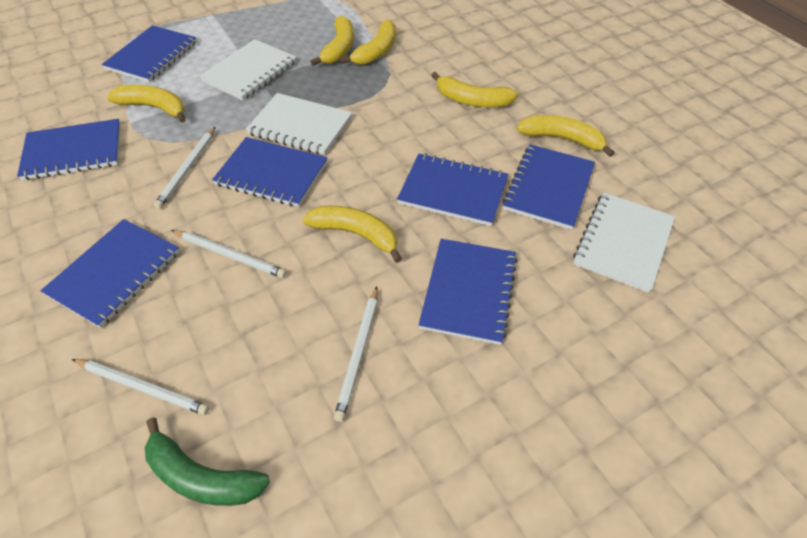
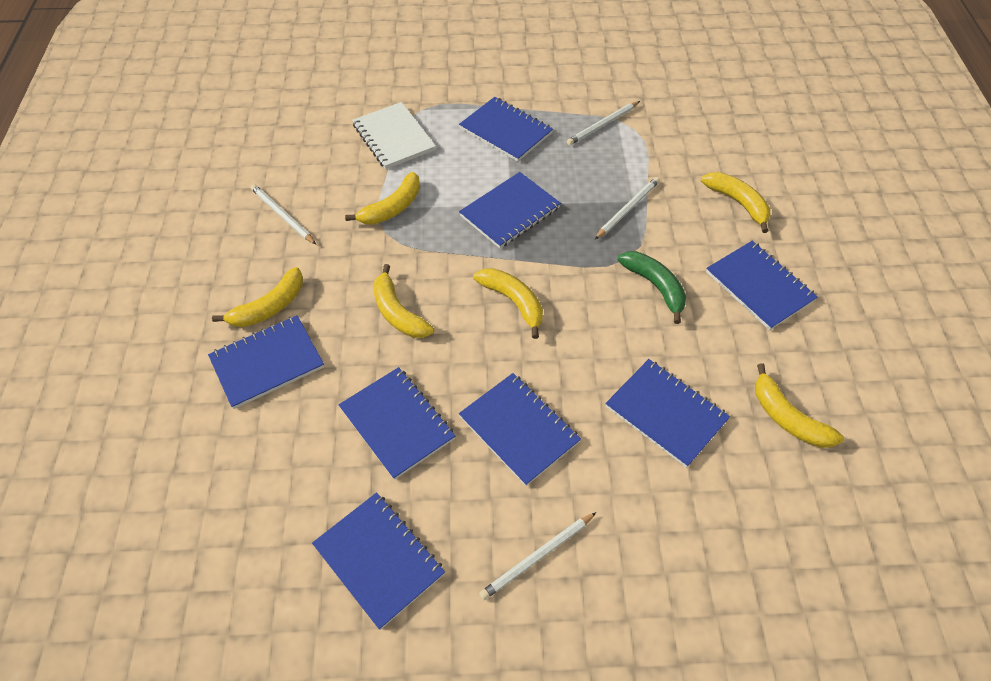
blue notebook: 7 -> 8
white notebook: 3 -> 1

